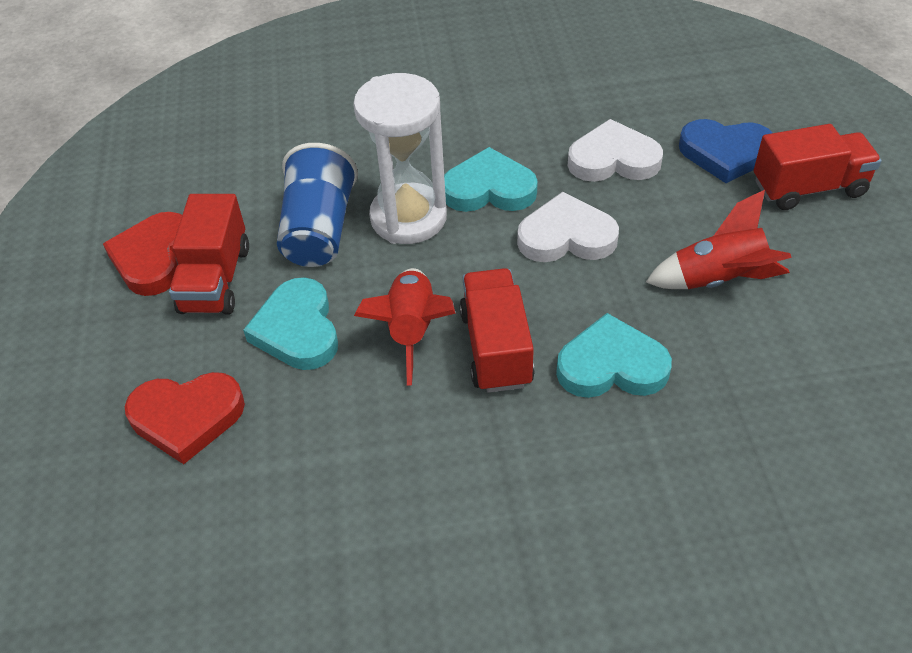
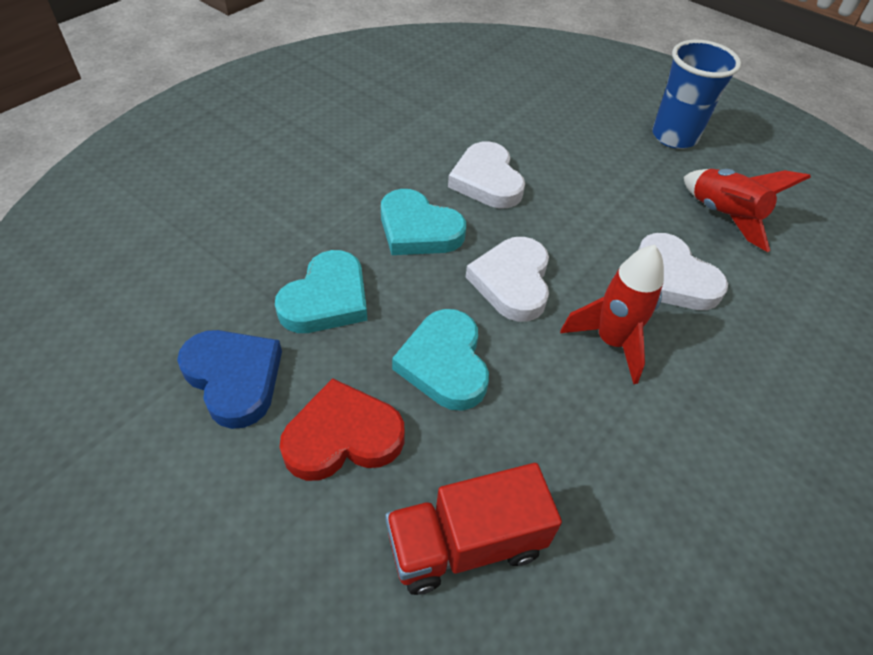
red heart: 2 -> 1
red truck: 3 -> 1
white heart: 2 -> 3
white hourglass: 1 -> 0

